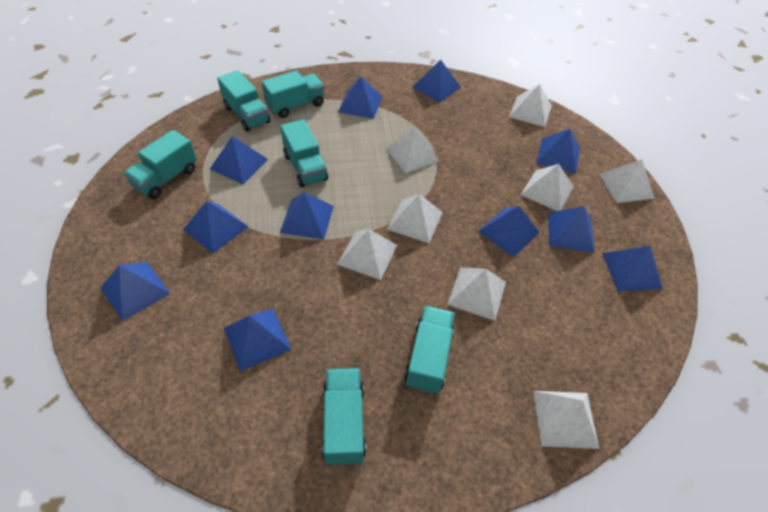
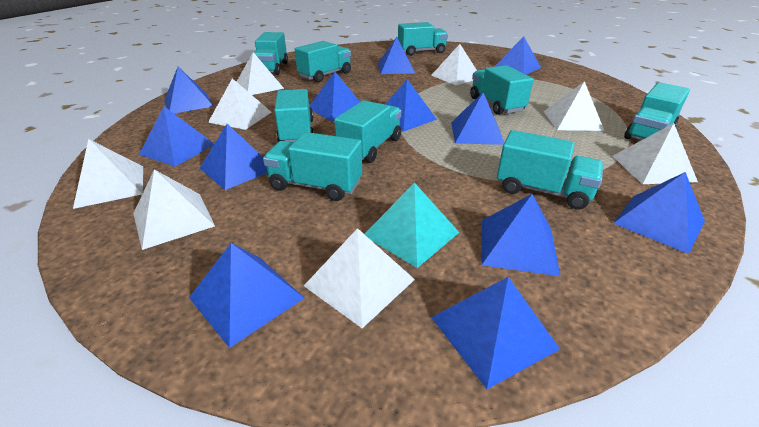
blue pyramid: 11 -> 12
turquoise pyramid: 0 -> 1
turquoise truck: 6 -> 9

